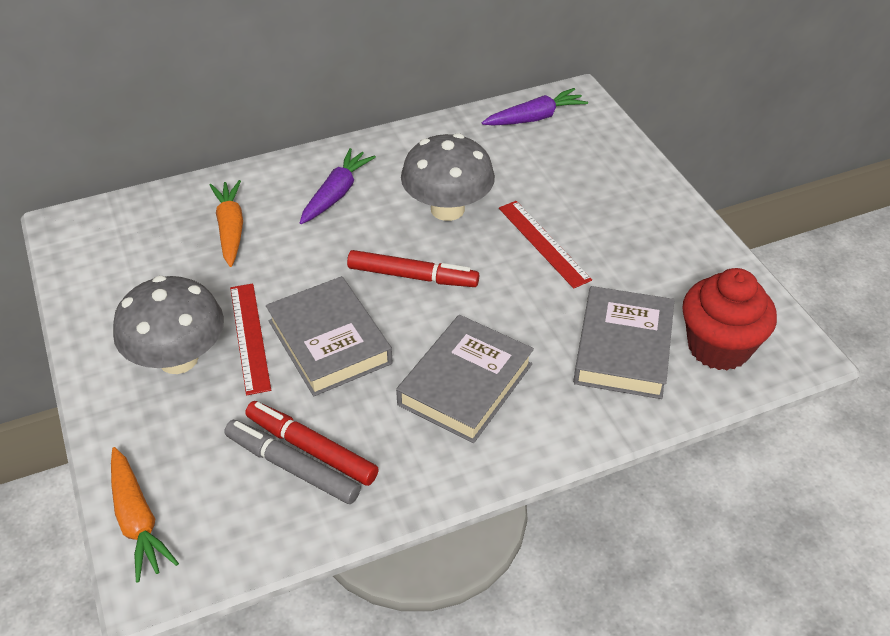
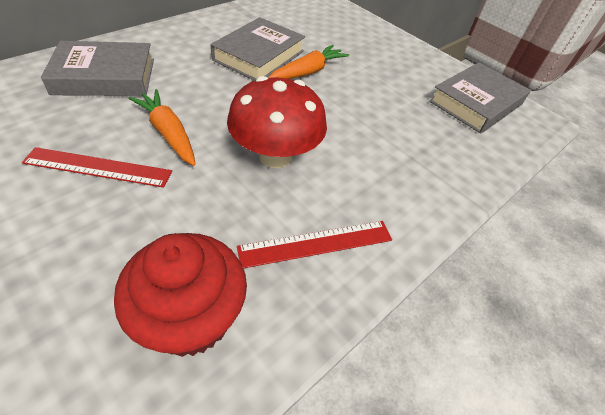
grey marker: 1 -> 0
grey mushroom: 2 -> 0
purple carrot: 2 -> 0
red marker: 2 -> 0
red mushroom: 0 -> 1

